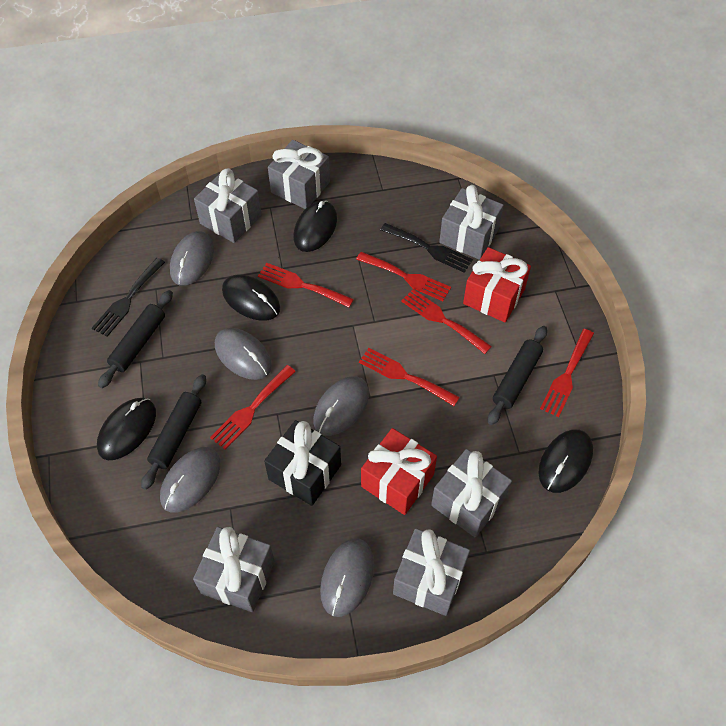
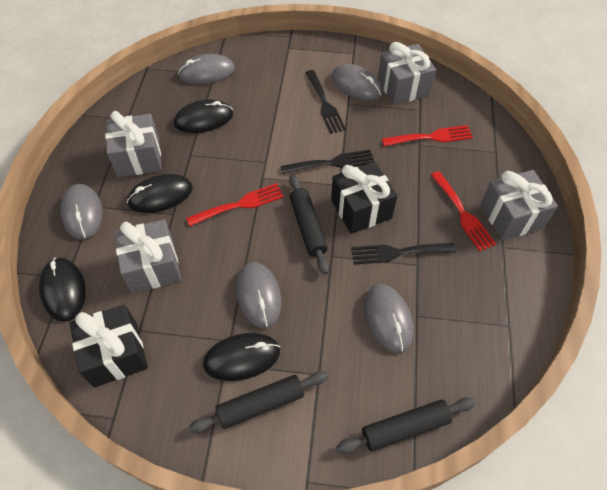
black fork: 2 -> 3
black gift: 1 -> 2
grey gift: 6 -> 4
red fork: 6 -> 3
red gift: 2 -> 0

